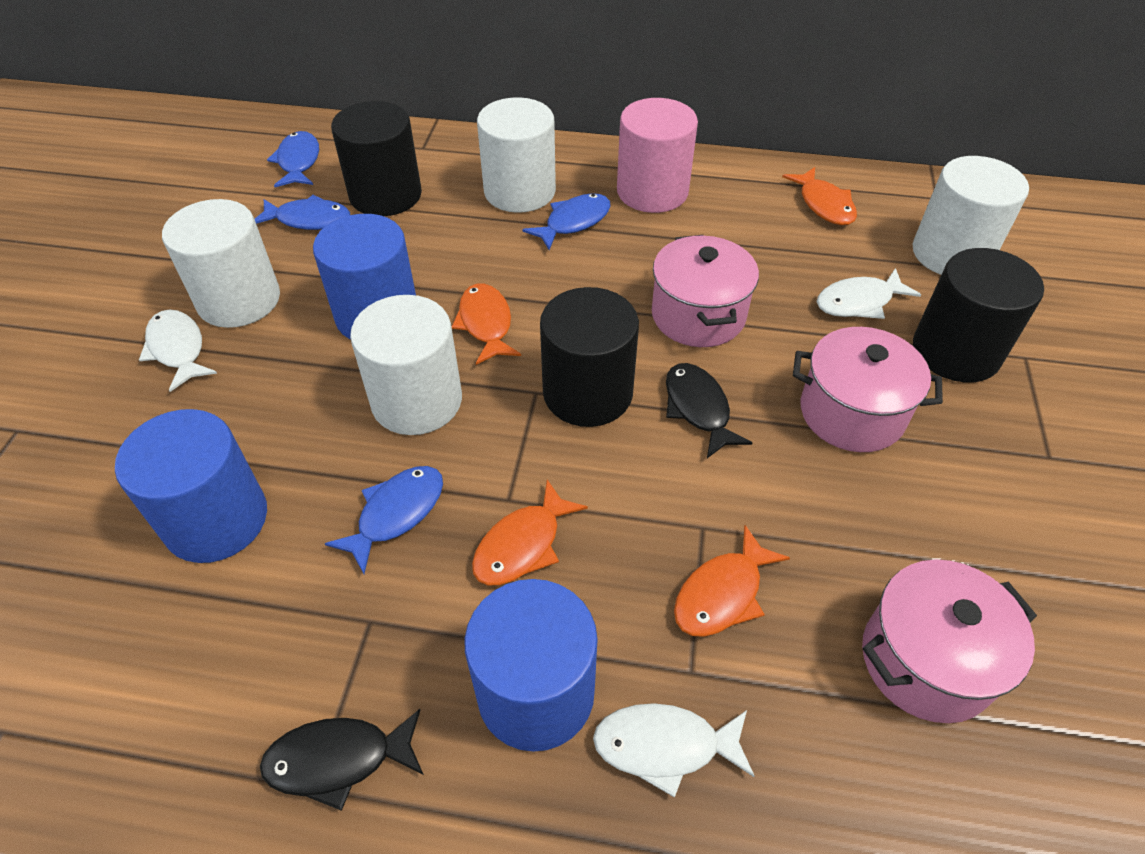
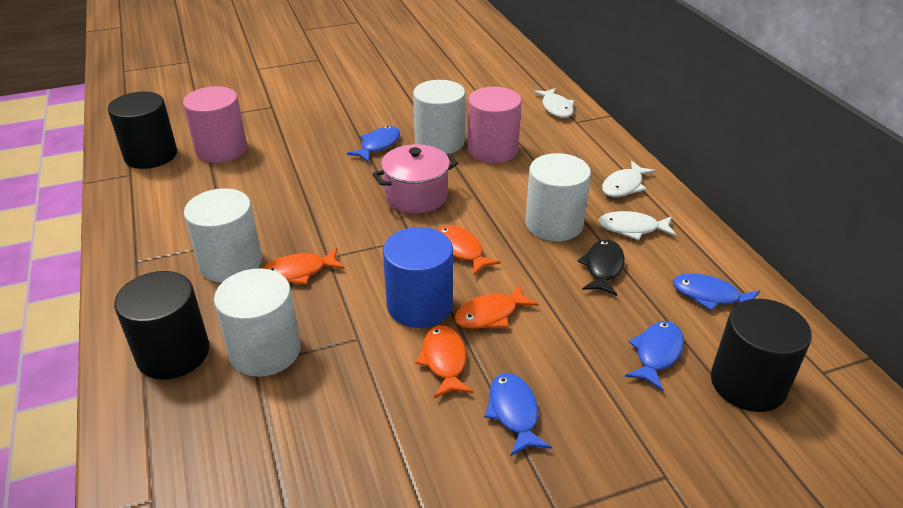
black fish: 2 -> 1
blue cylinder: 3 -> 1
pink cylinder: 1 -> 2
pink pot: 3 -> 1

